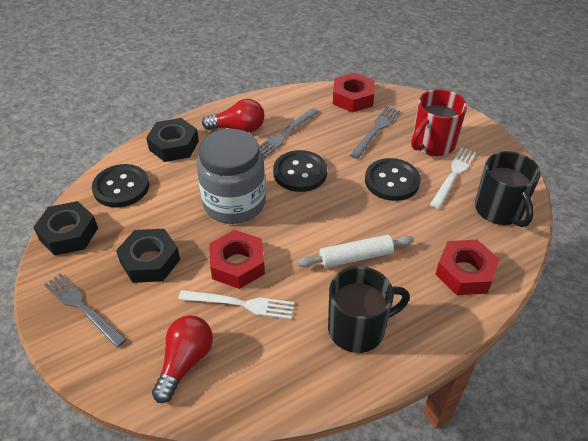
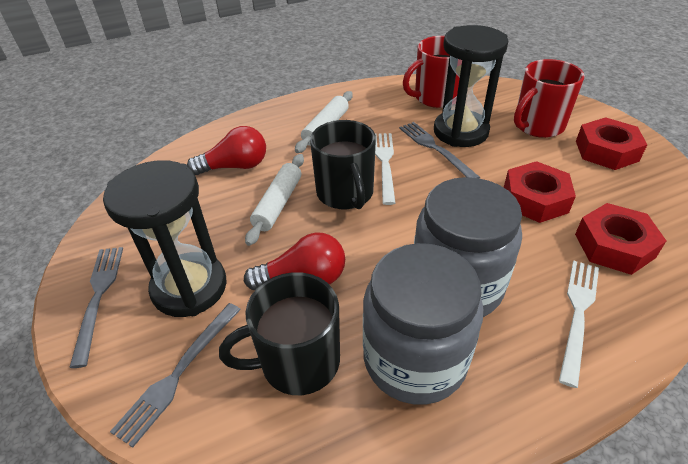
black button: 3 -> 0
black hourglass: 0 -> 2
black nut: 3 -> 0
grey jar: 1 -> 2
red mug: 1 -> 2
white rolling pin: 1 -> 2

